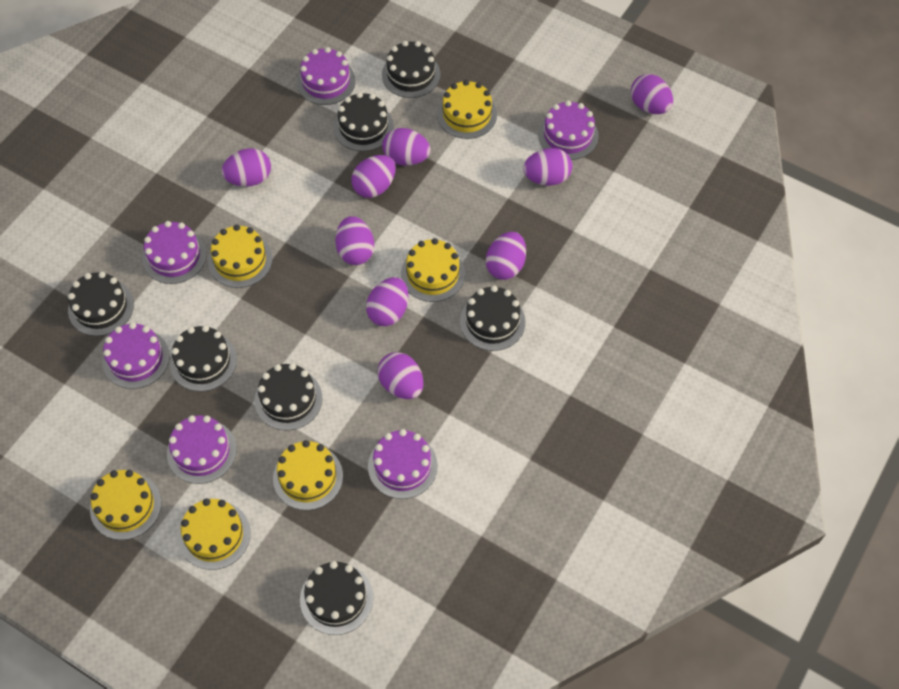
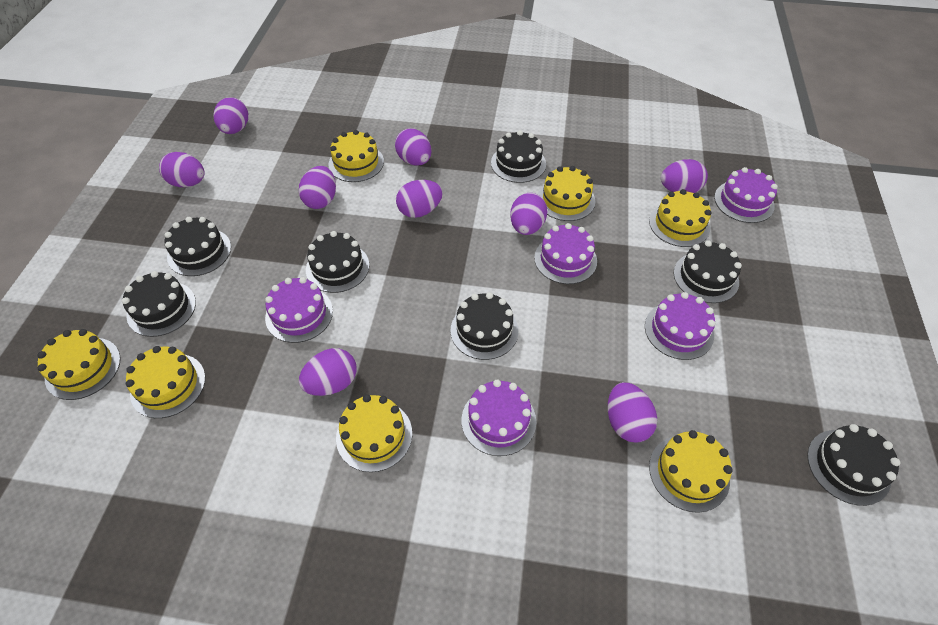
purple cake: 6 -> 5
yellow cake: 6 -> 7

